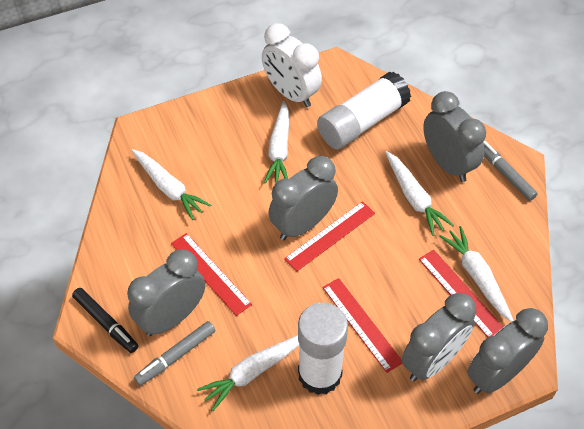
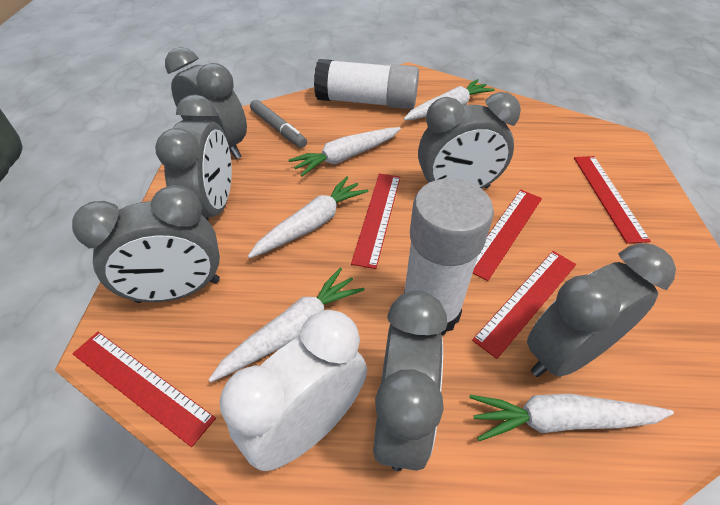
black marker: 1 -> 0
grey clock: 5 -> 6
grey marker: 2 -> 1
red ruler: 4 -> 5

